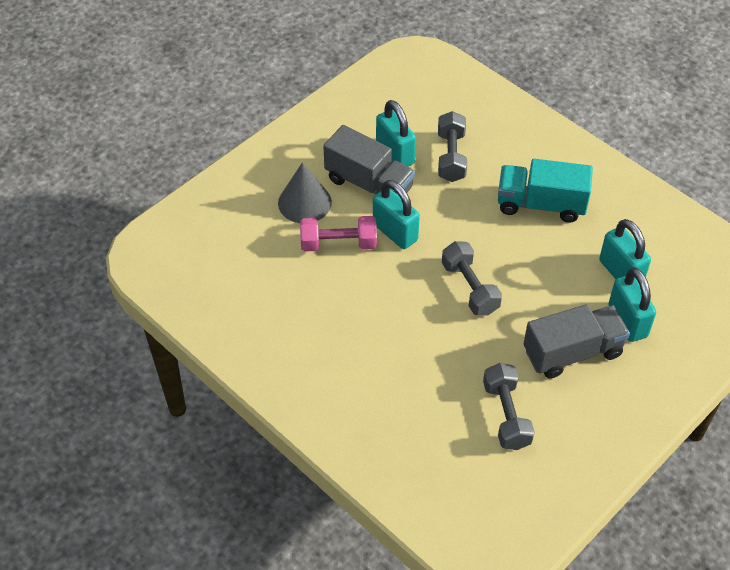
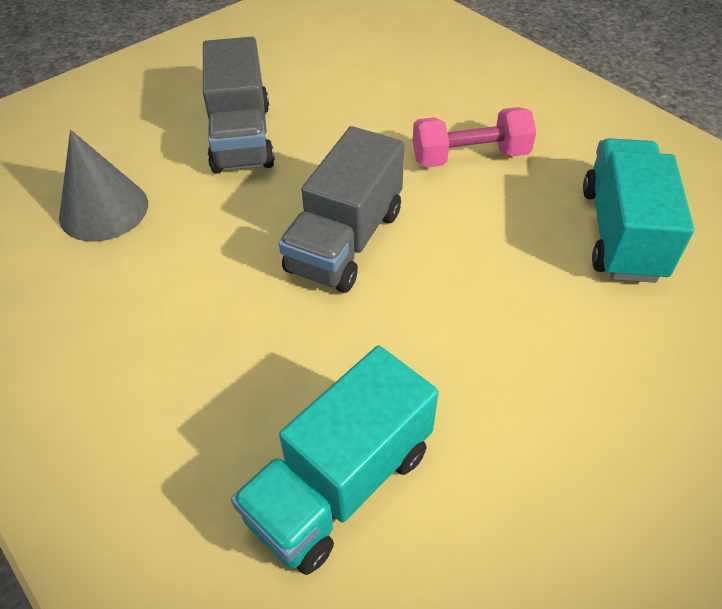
grey dumbbell: 3 -> 0
turquoise padlock: 4 -> 0
turquoise truck: 1 -> 2

